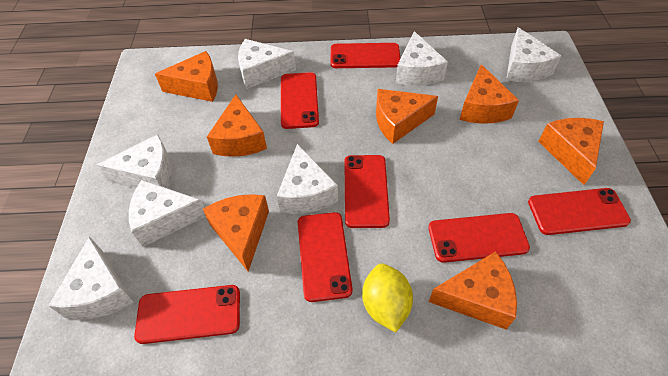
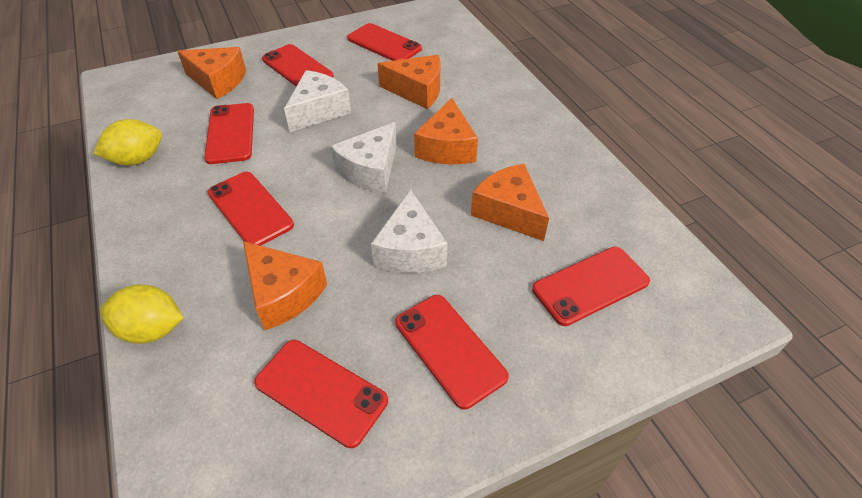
orange cheese: 7 -> 5
white cheese: 7 -> 3
yellow lemon: 1 -> 2

